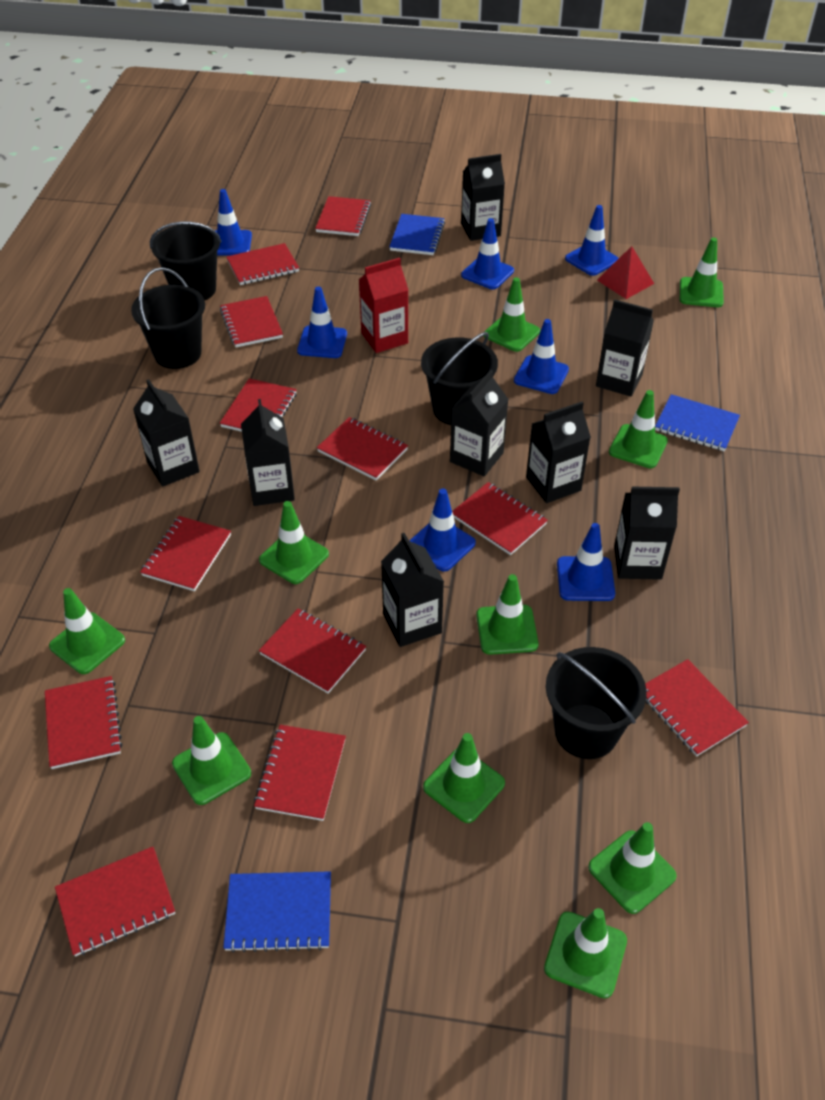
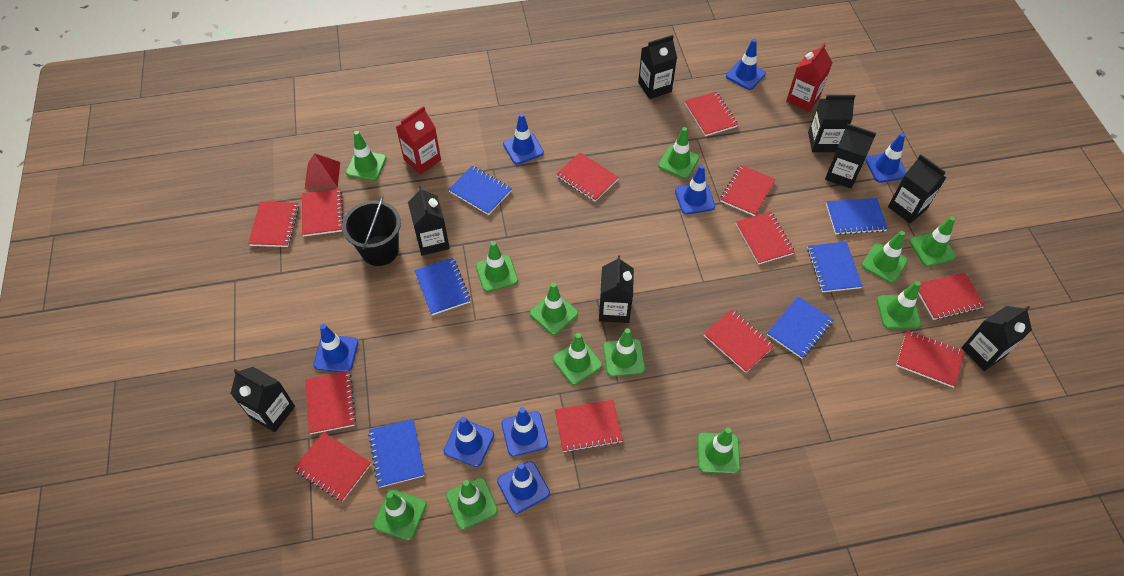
black bucket: 4 -> 1
blue notebook: 3 -> 6
blue traffic cone: 7 -> 8
green traffic cone: 10 -> 12
red carton: 1 -> 2

